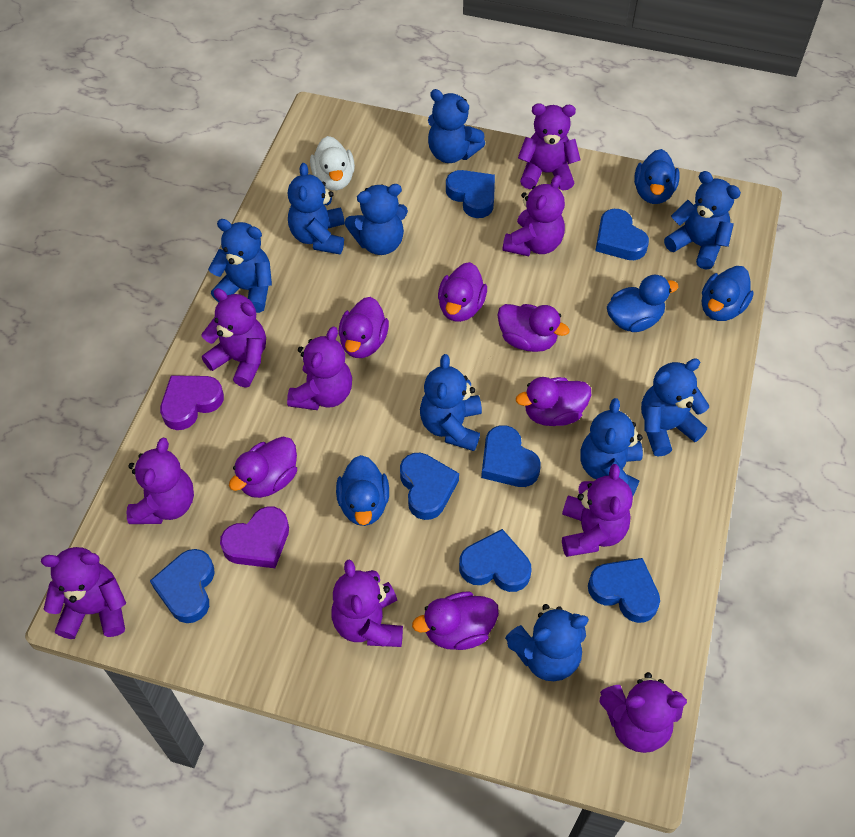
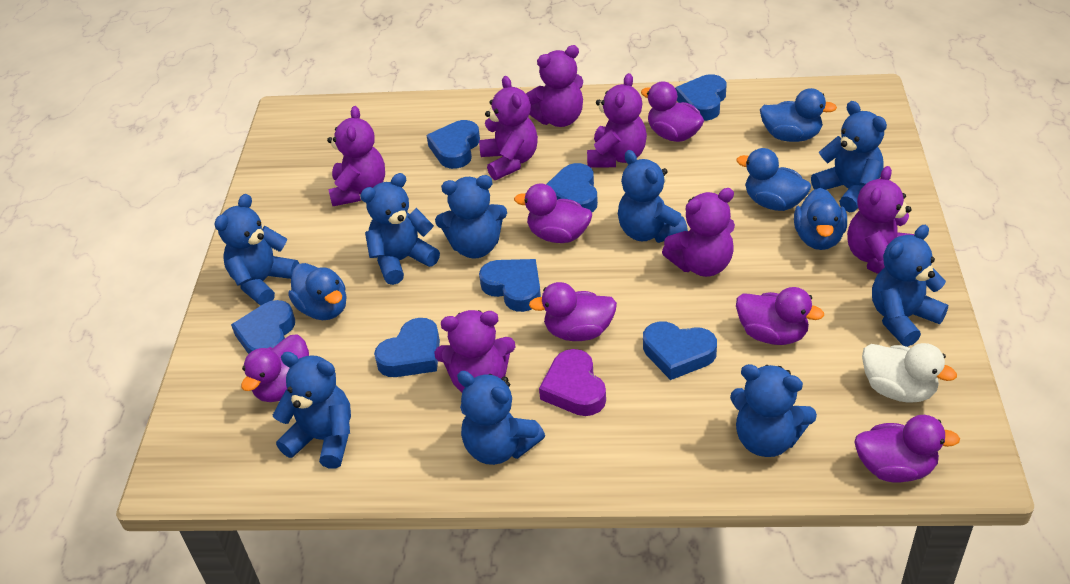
purple heart: 2 -> 1
purple teddy bear: 9 -> 7

